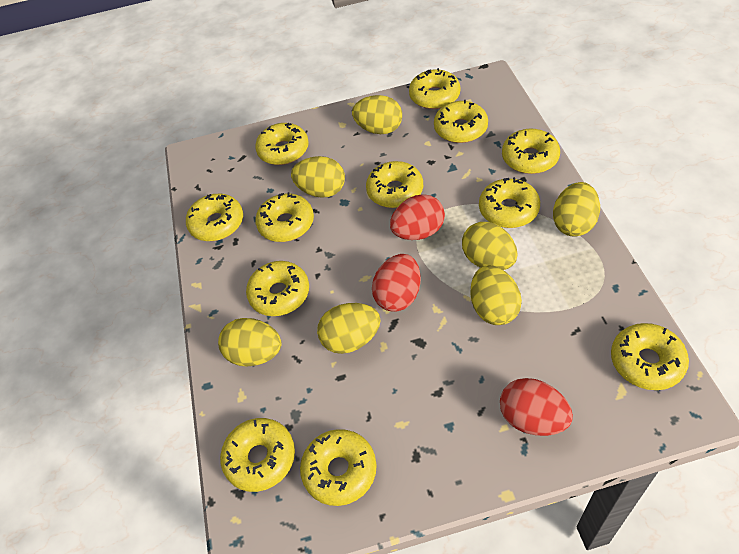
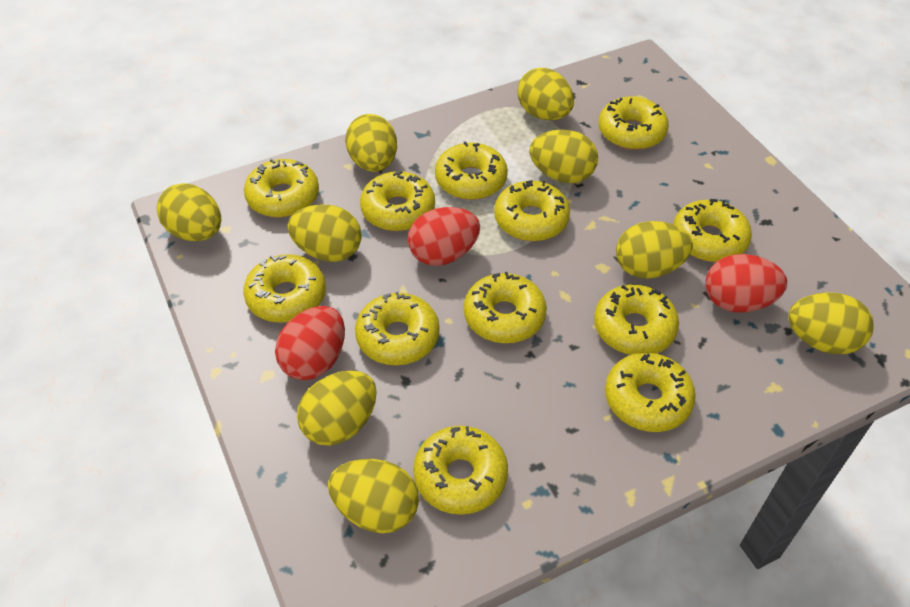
yellow egg: 7 -> 9

